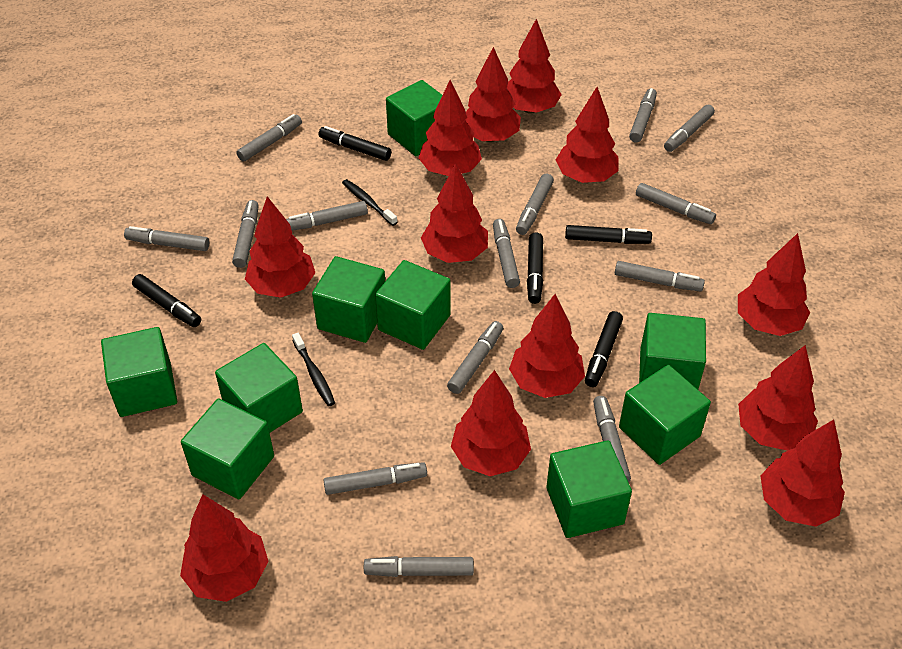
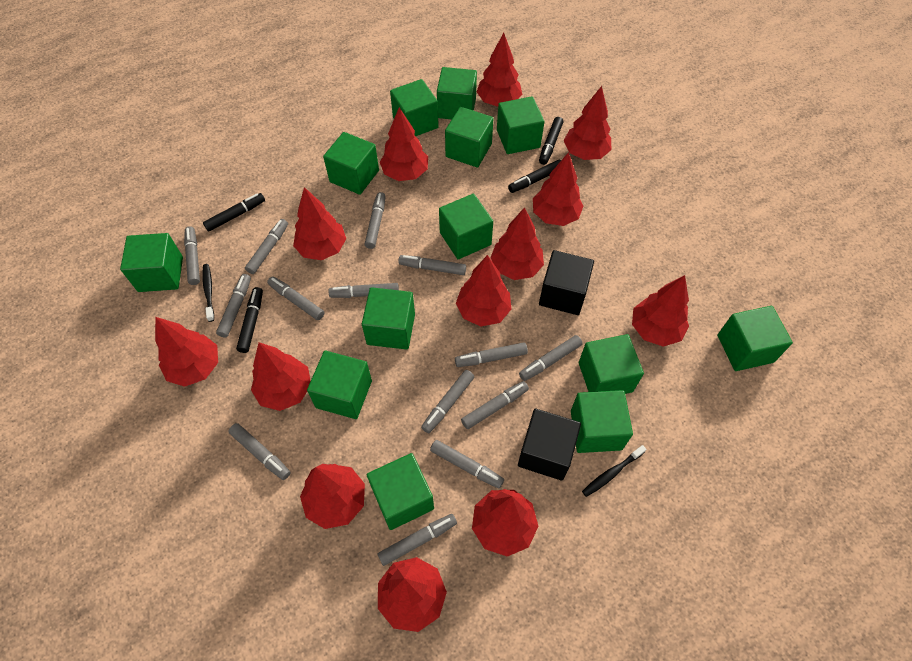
black cube: 0 -> 2
black marker: 5 -> 4
green cube: 9 -> 13
red tree: 12 -> 13

